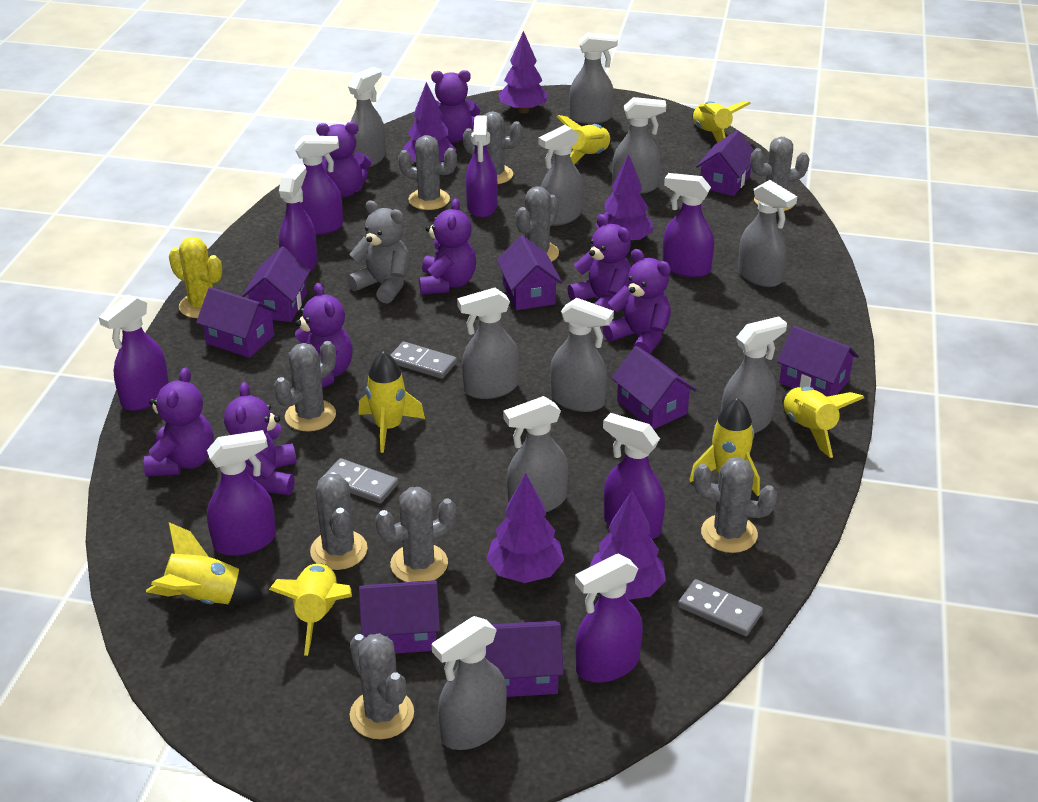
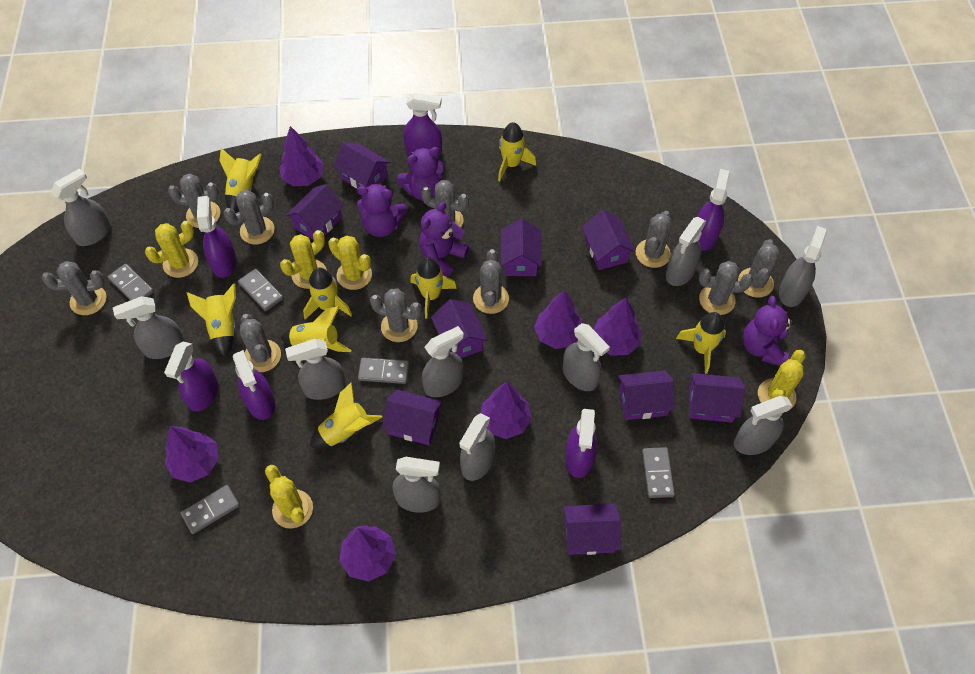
grey cactus: 9 -> 10
grey domino: 3 -> 5
grey teddy bear: 1 -> 0
purple house: 8 -> 9
purple spray bottle: 8 -> 6
purple teddy bear: 8 -> 4
purple tree: 5 -> 6
yellow cactus: 1 -> 5
yellow rocket: 7 -> 8

